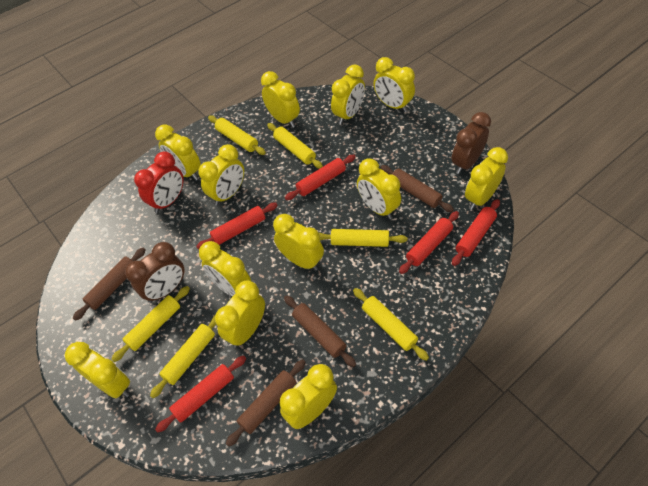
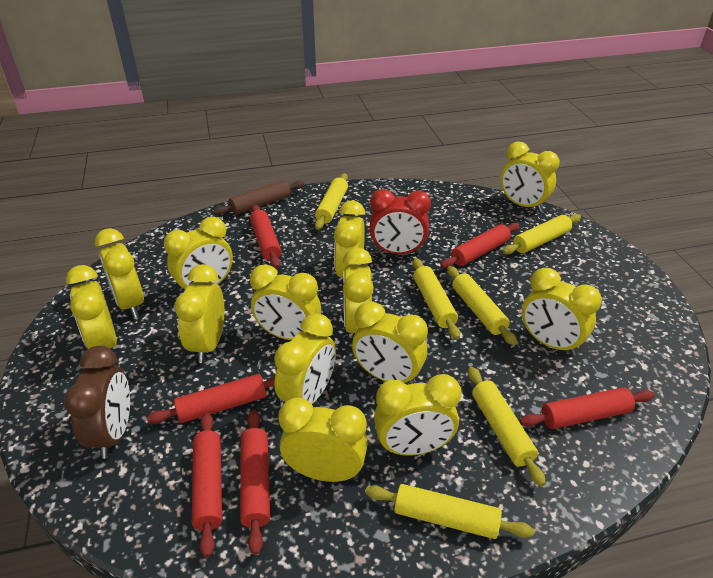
brown clock: 2 -> 1
brown rolling pin: 4 -> 1
red rolling pin: 5 -> 6
yellow clock: 12 -> 13

